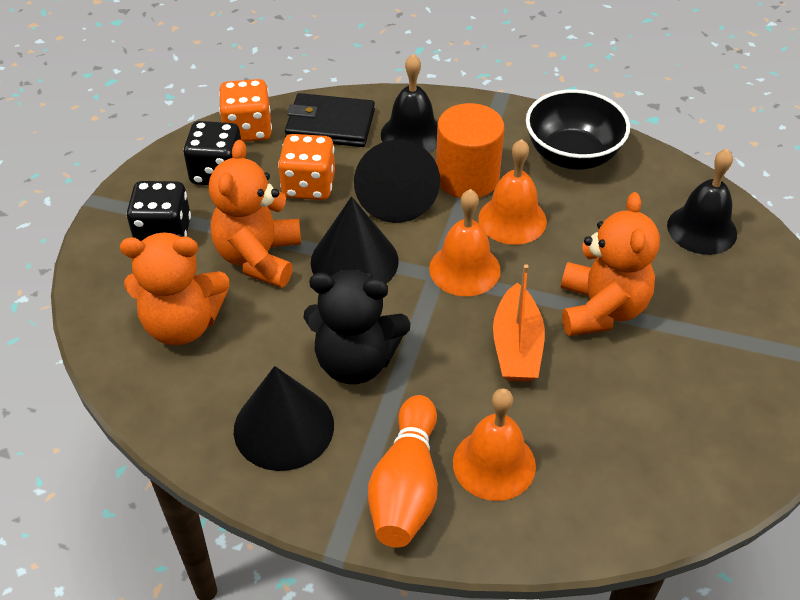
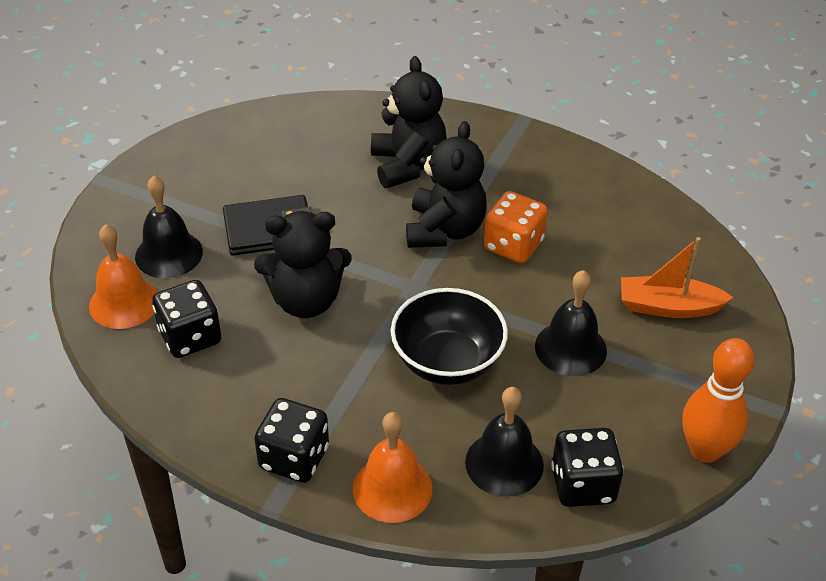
black bell: 2 -> 3
black cone: 3 -> 0
black dice: 2 -> 3
black teddy bear: 1 -> 3
orange bell: 3 -> 2
orange cylinder: 1 -> 0
orange dice: 2 -> 1
orange teddy bear: 3 -> 0

